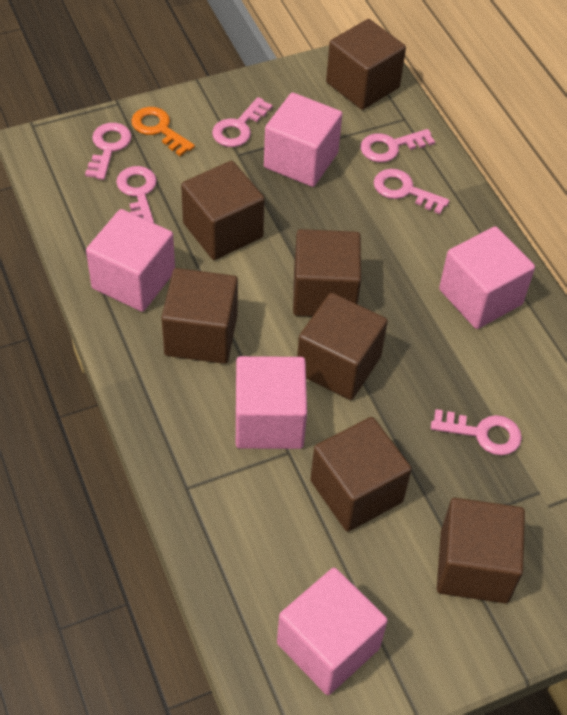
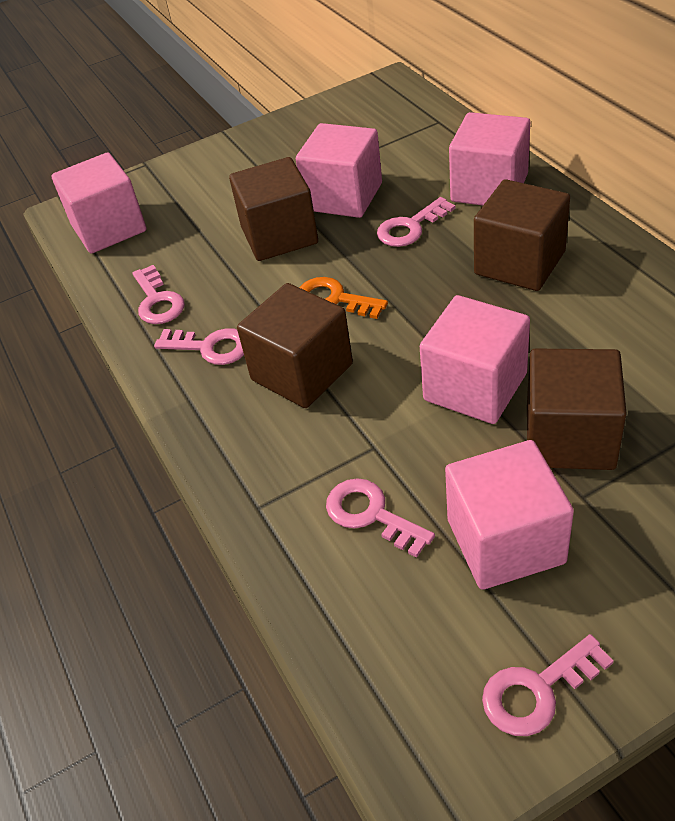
brown cube: 7 -> 4
pink key: 6 -> 5

